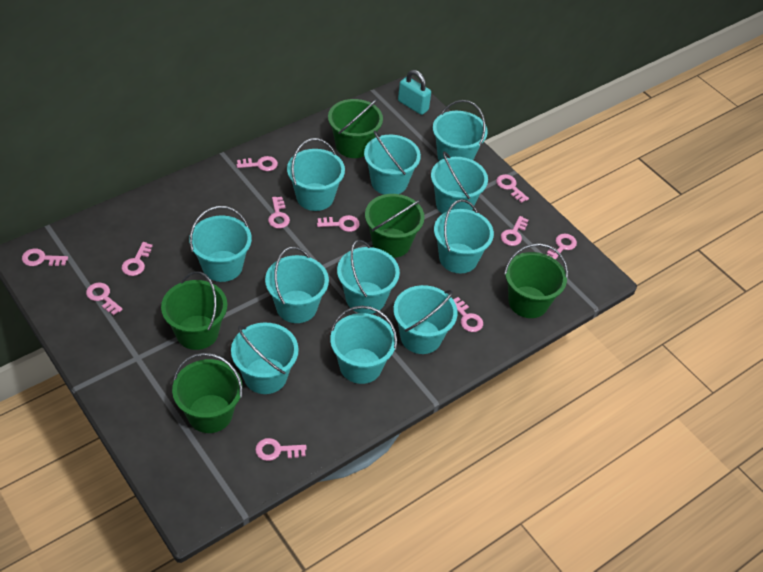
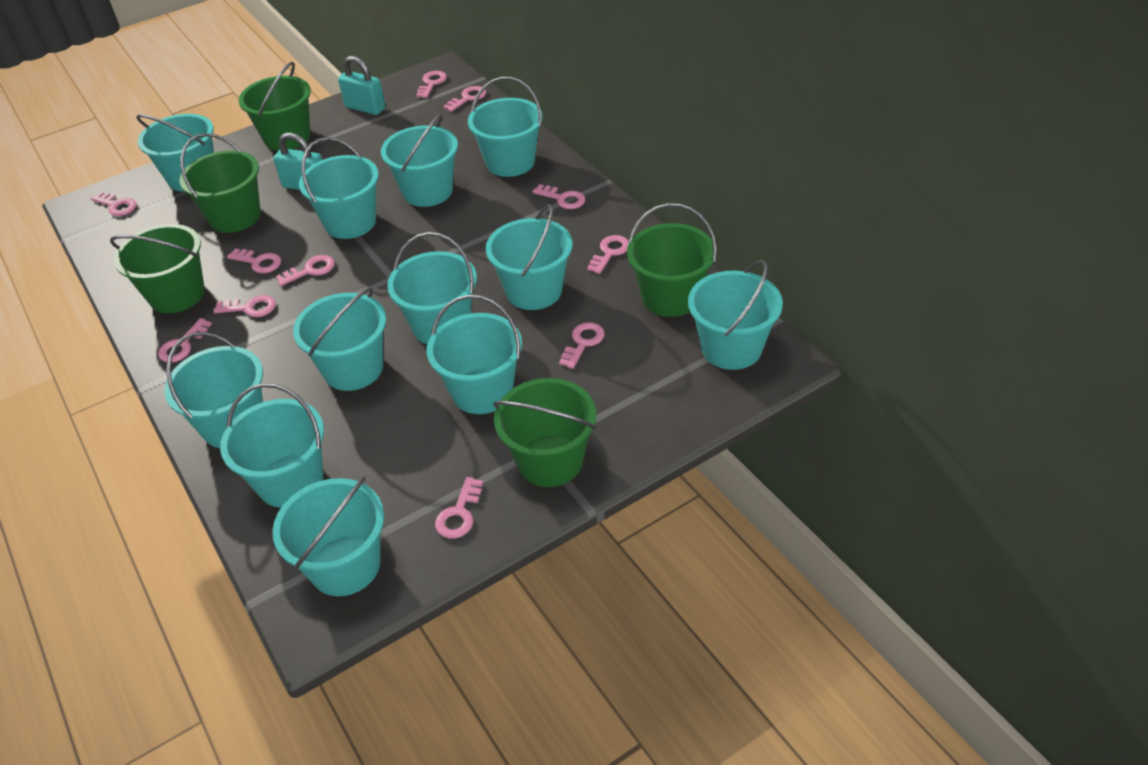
turquoise bucket: 11 -> 12
turquoise padlock: 1 -> 2

